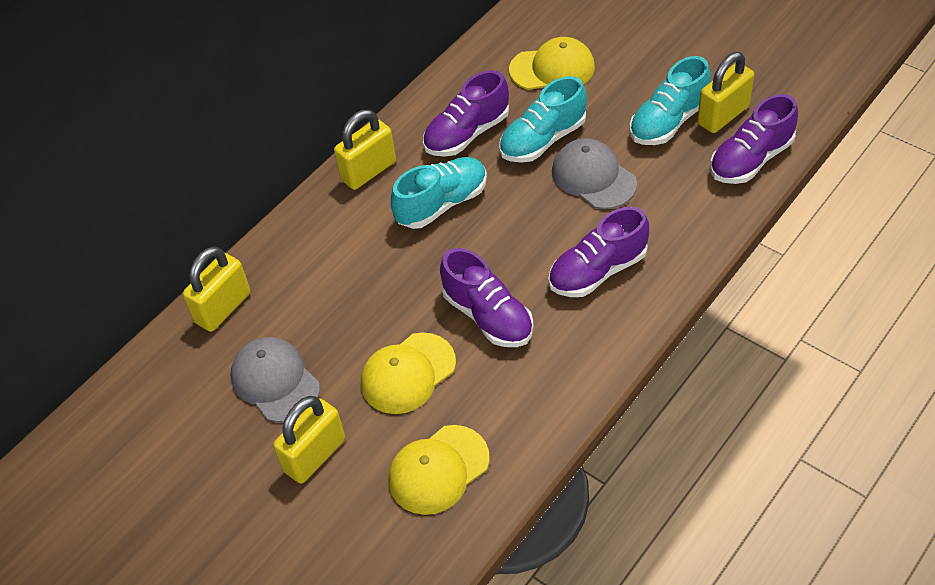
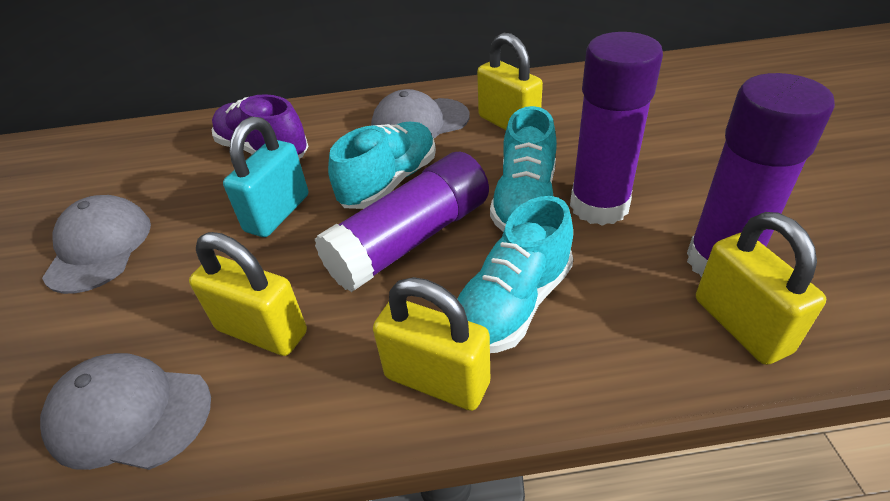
grey cap: 2 -> 3
purple glue stick: 0 -> 3
purple shoe: 4 -> 1
turquoise padlock: 0 -> 1
yellow cap: 3 -> 0

